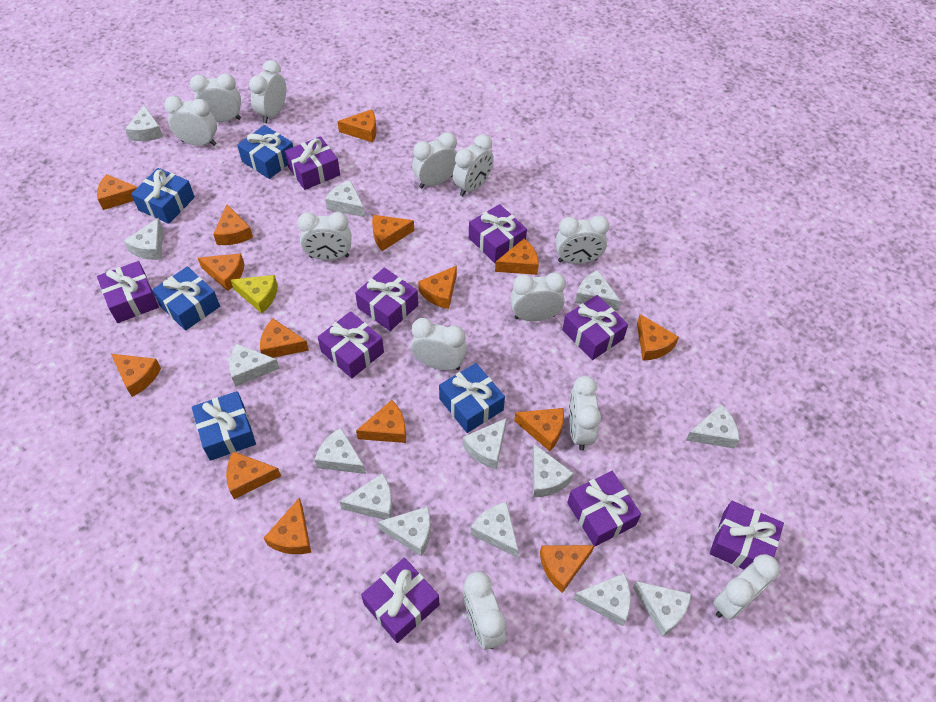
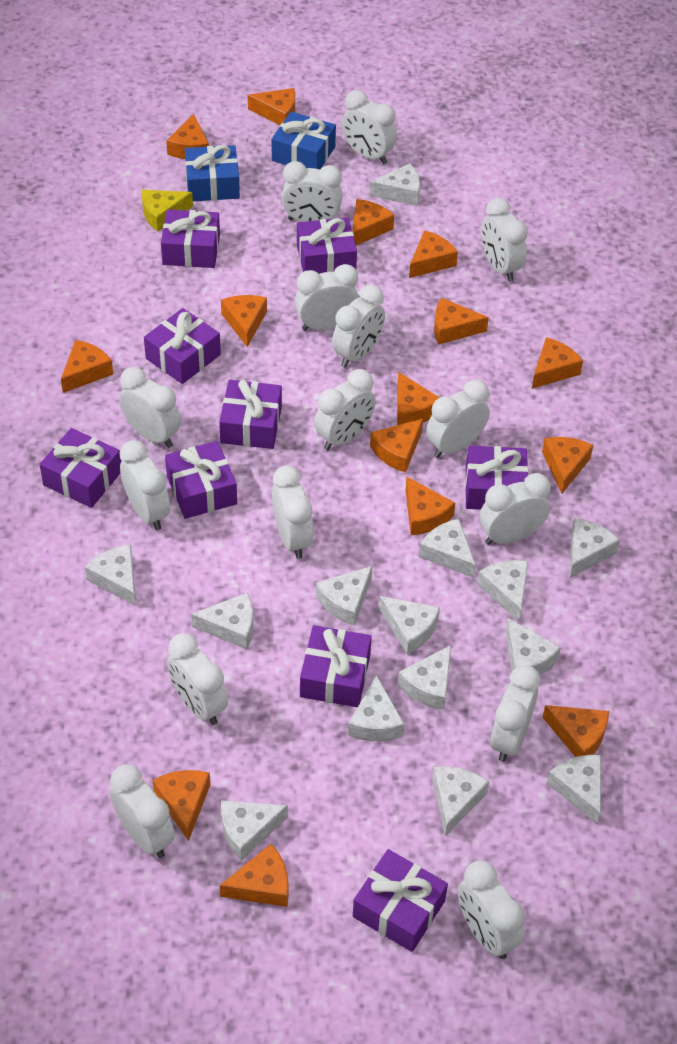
blue gift: 5 -> 2
white clock: 12 -> 15

